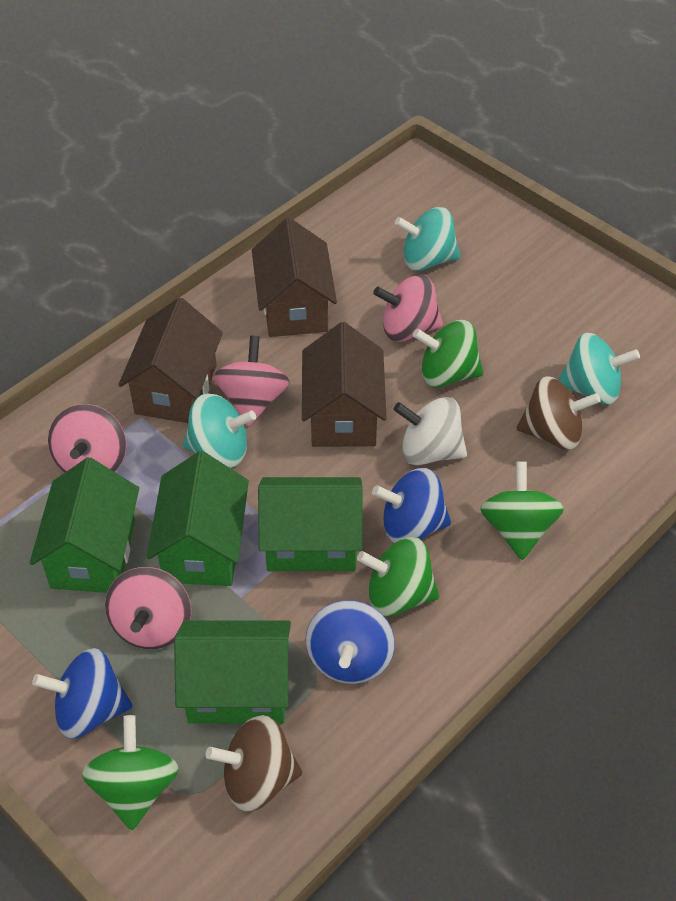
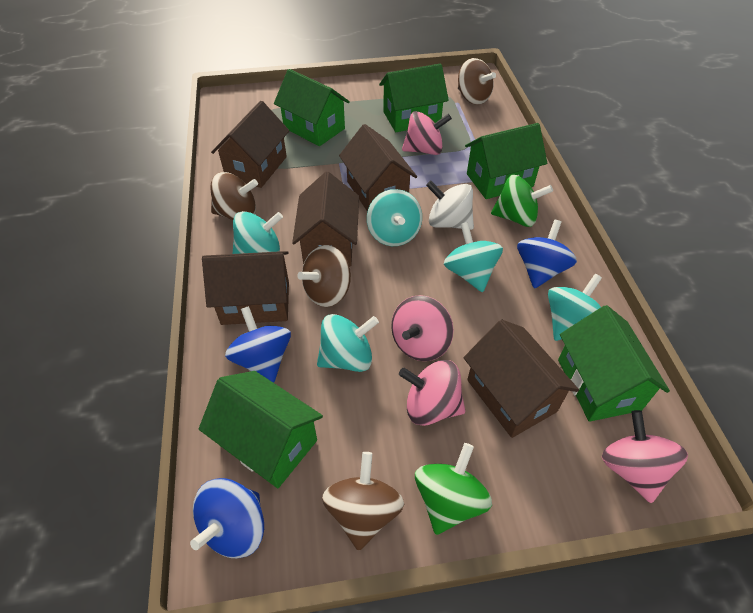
brown house: 3 -> 5
brown spinning top: 2 -> 4
green house: 4 -> 5
green spinning top: 4 -> 2
turquoise spinning top: 3 -> 5

